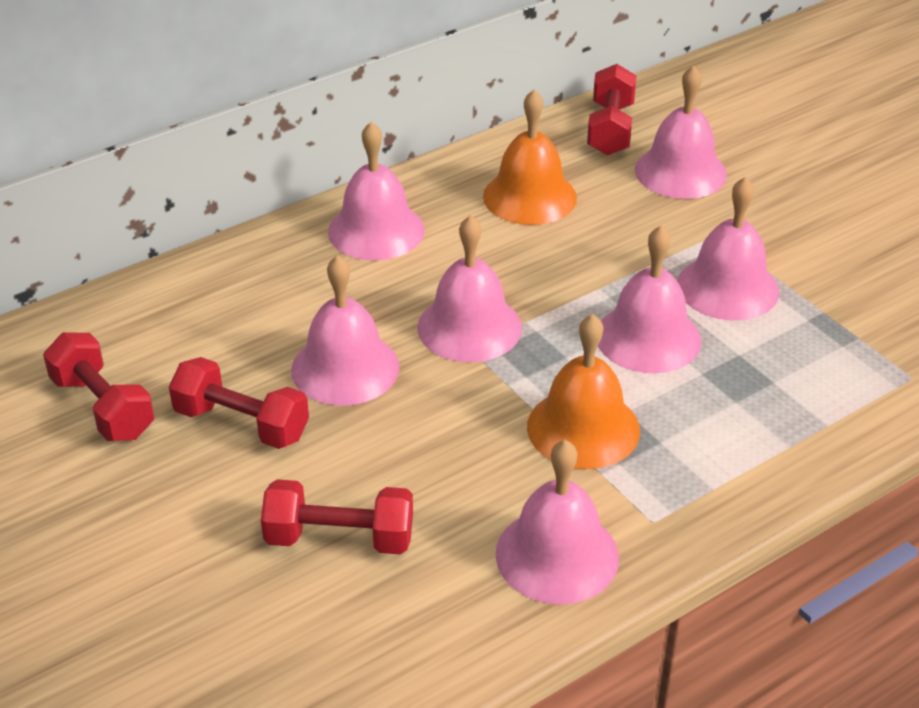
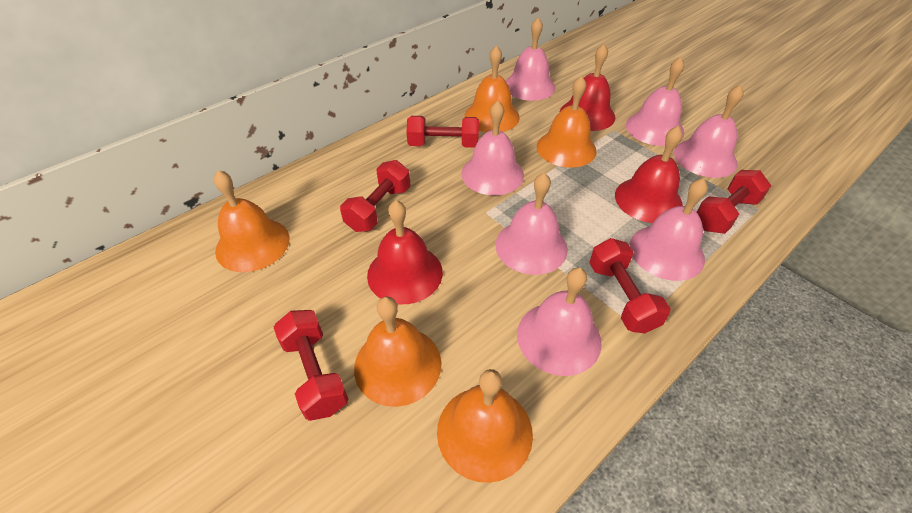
orange bell: 2 -> 5
red bell: 0 -> 3
red dumbbell: 4 -> 5

